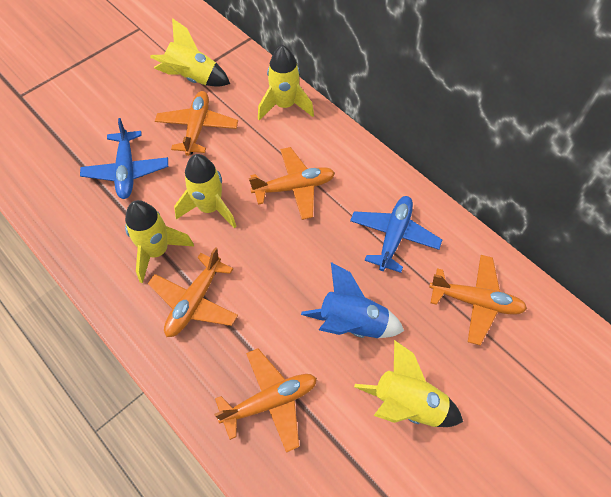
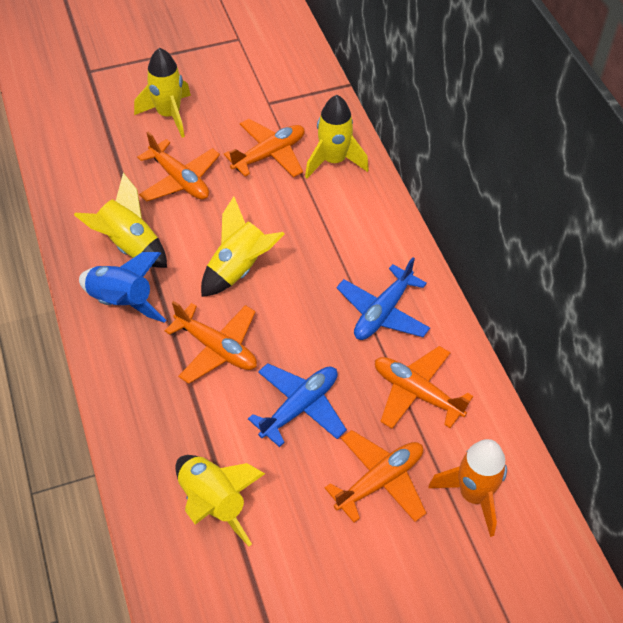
orange rocket: 0 -> 1

